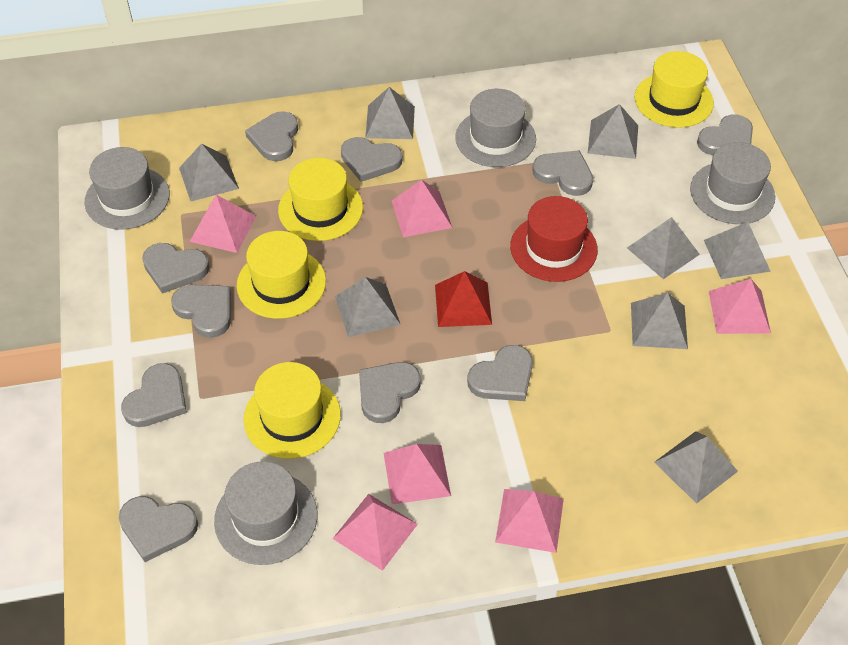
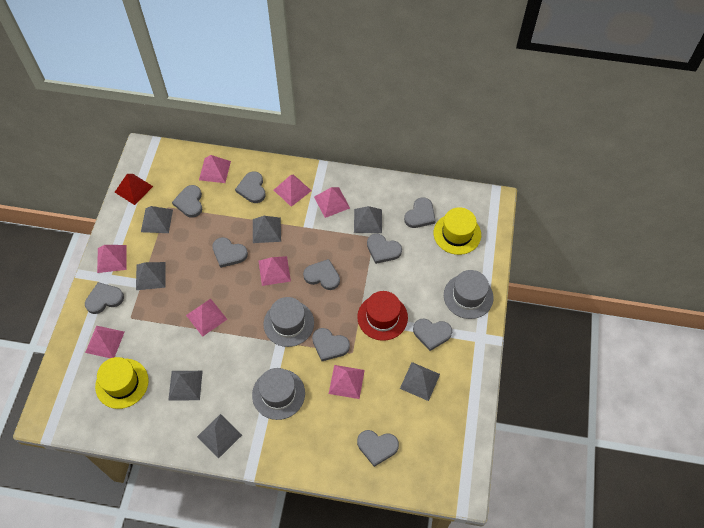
grey hat: 4 -> 3
grey pyramid: 8 -> 7
pink pyramid: 6 -> 8
yellow hat: 4 -> 2

